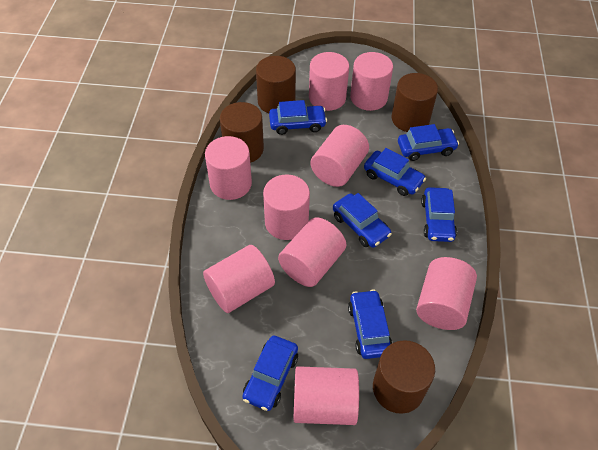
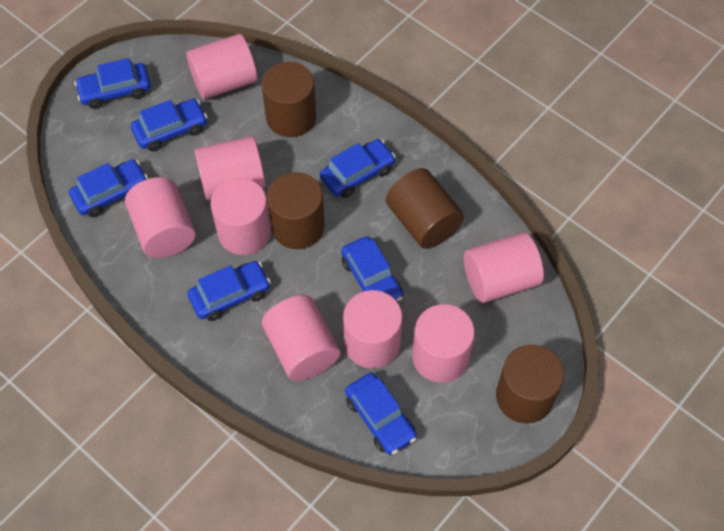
pink cylinder: 9 -> 8

